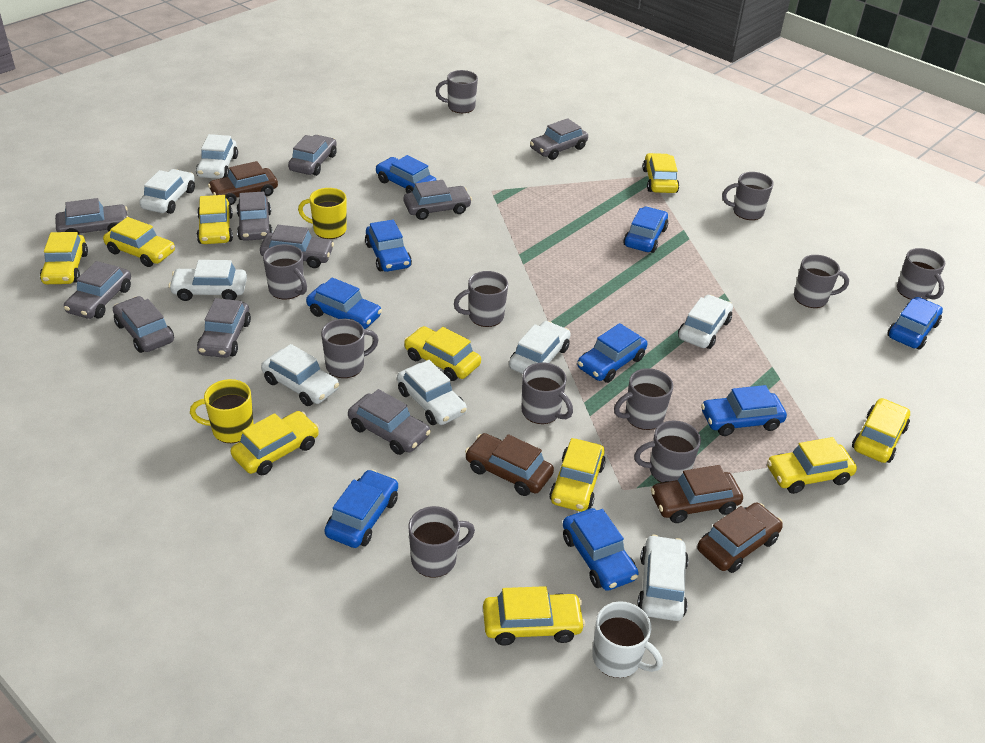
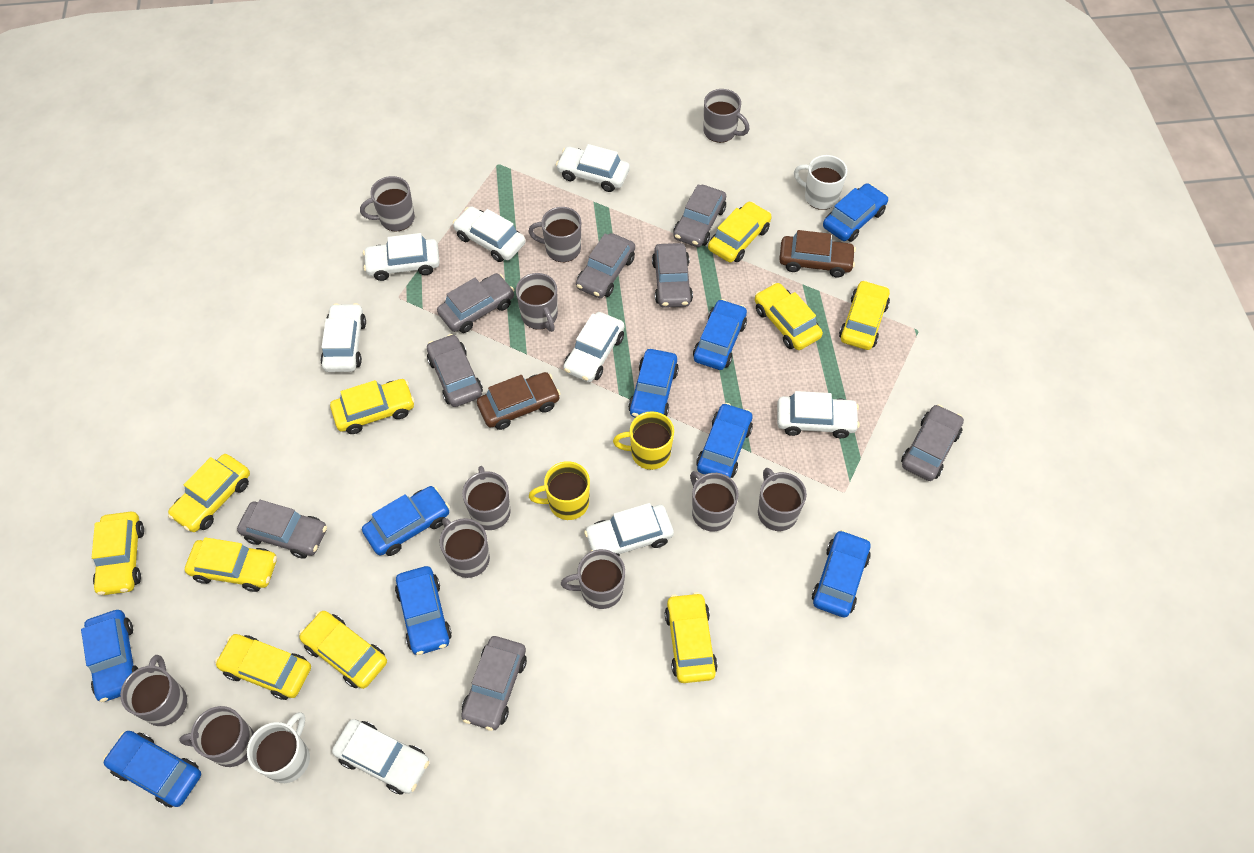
brown car: 4 -> 2
grey car: 10 -> 8
white mug: 1 -> 2

